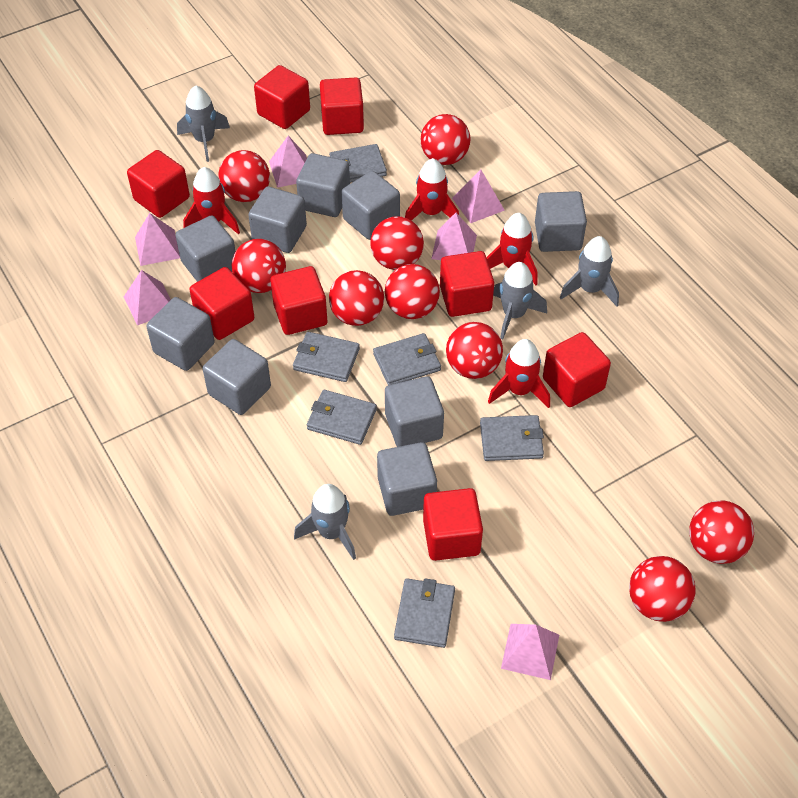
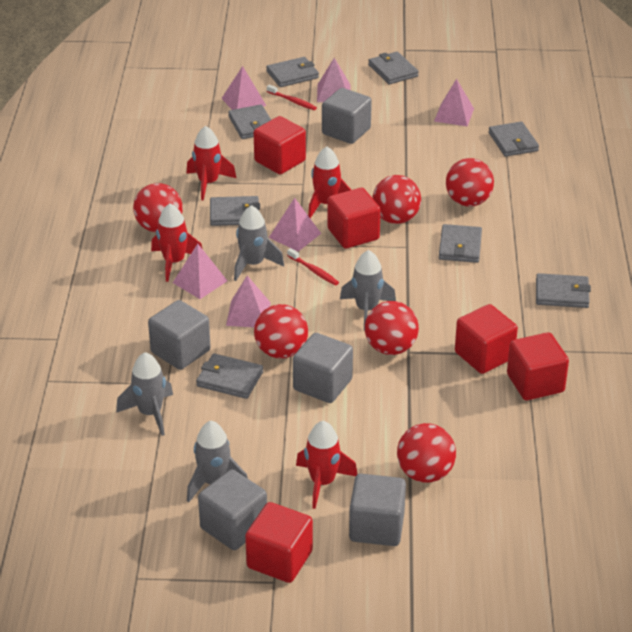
grey cube: 9 -> 5
grey wallet: 6 -> 8
red ball: 9 -> 6
red cube: 8 -> 5
red toothbrush: 0 -> 2

